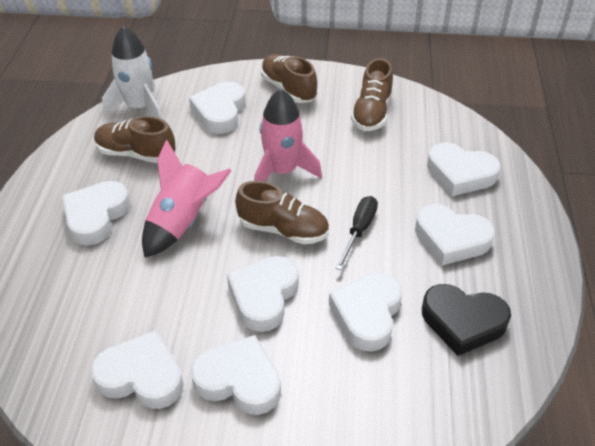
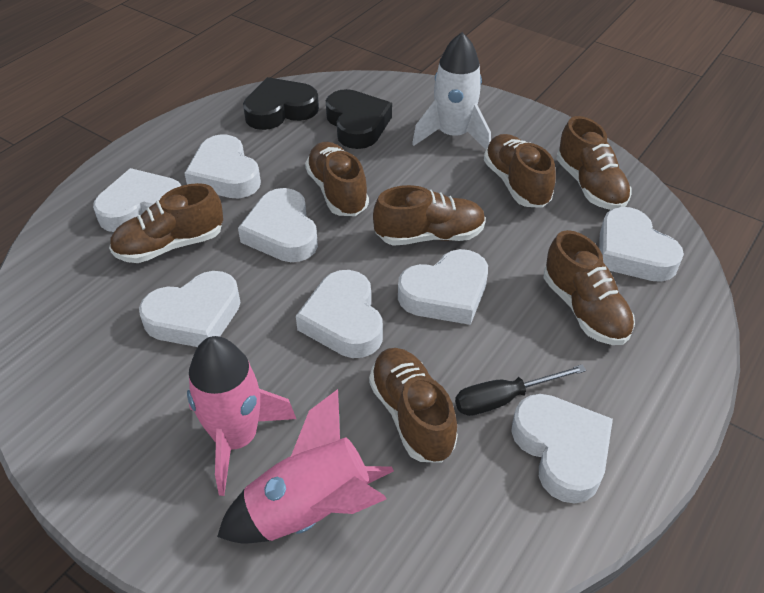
black heart: 1 -> 2
brown shoe: 4 -> 7

